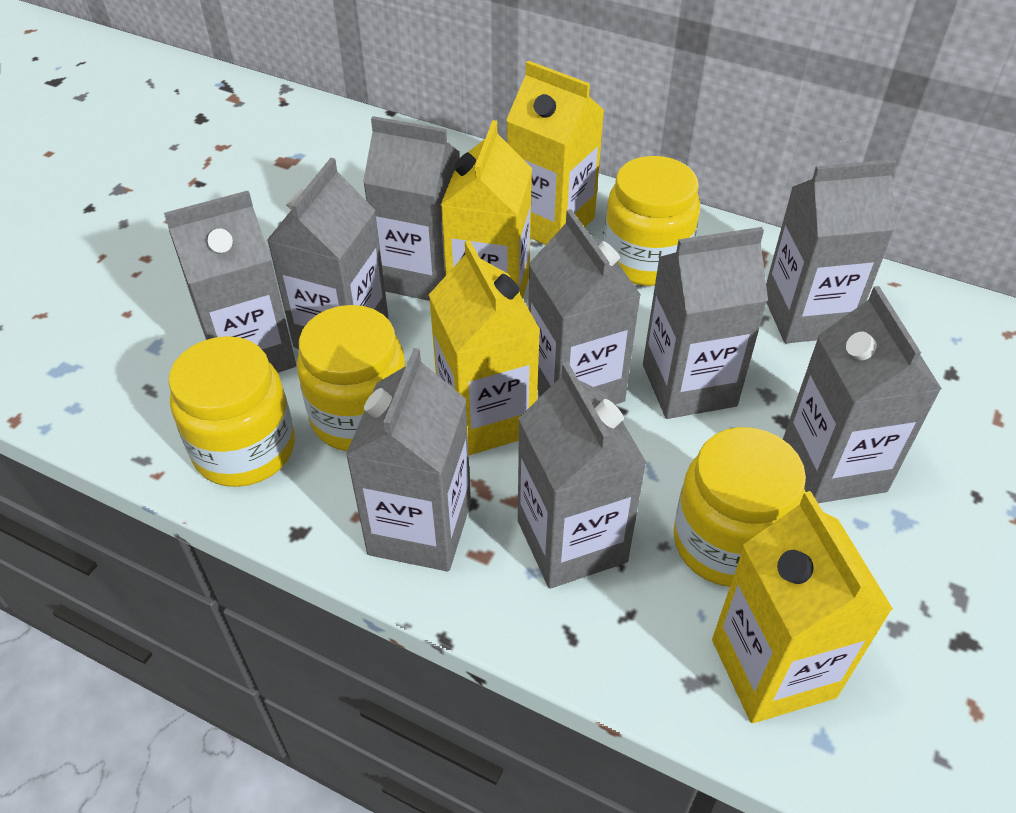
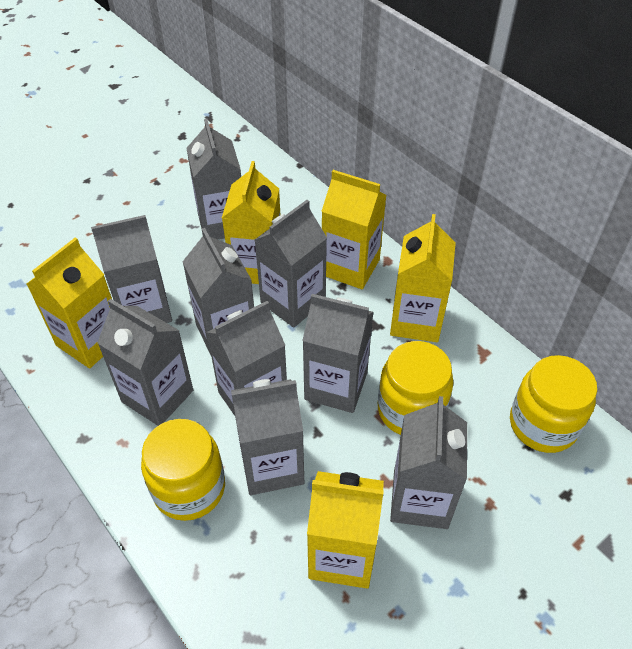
yellow carton: 4 -> 5
yellow jar: 4 -> 3

